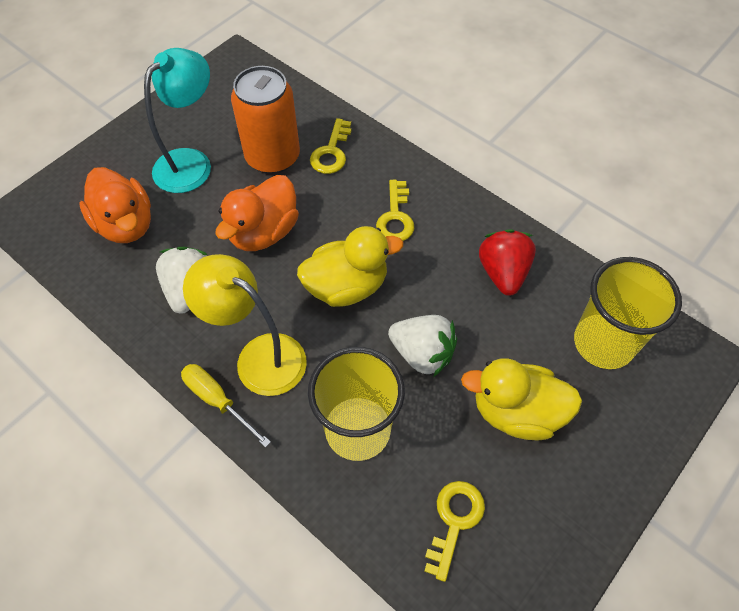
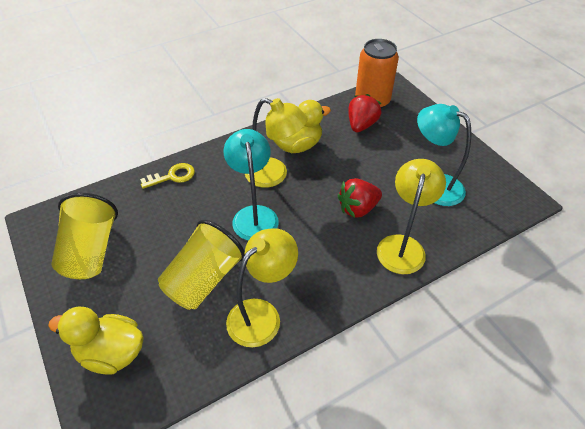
orange duck: 2 -> 0
red strawberry: 1 -> 2
turquoise lamp: 1 -> 2
white strawberry: 2 -> 0
yellow key: 3 -> 1
yellow lamp: 1 -> 3
yellow screwdriver: 1 -> 0

